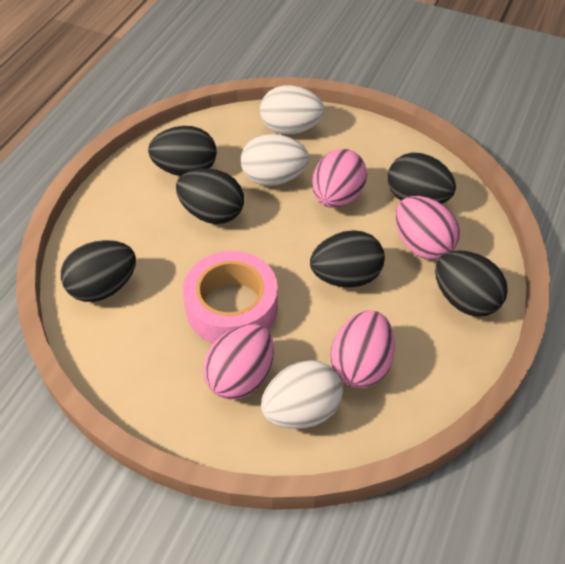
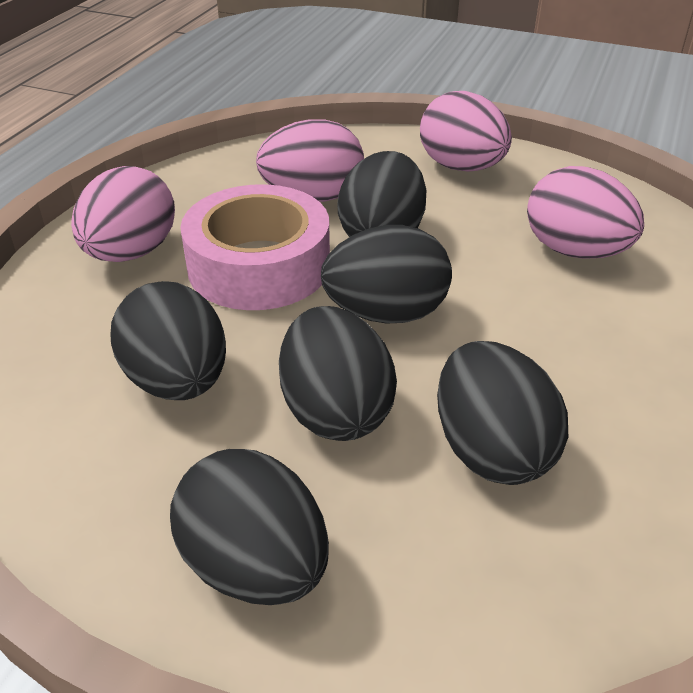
white egg: 3 -> 0

